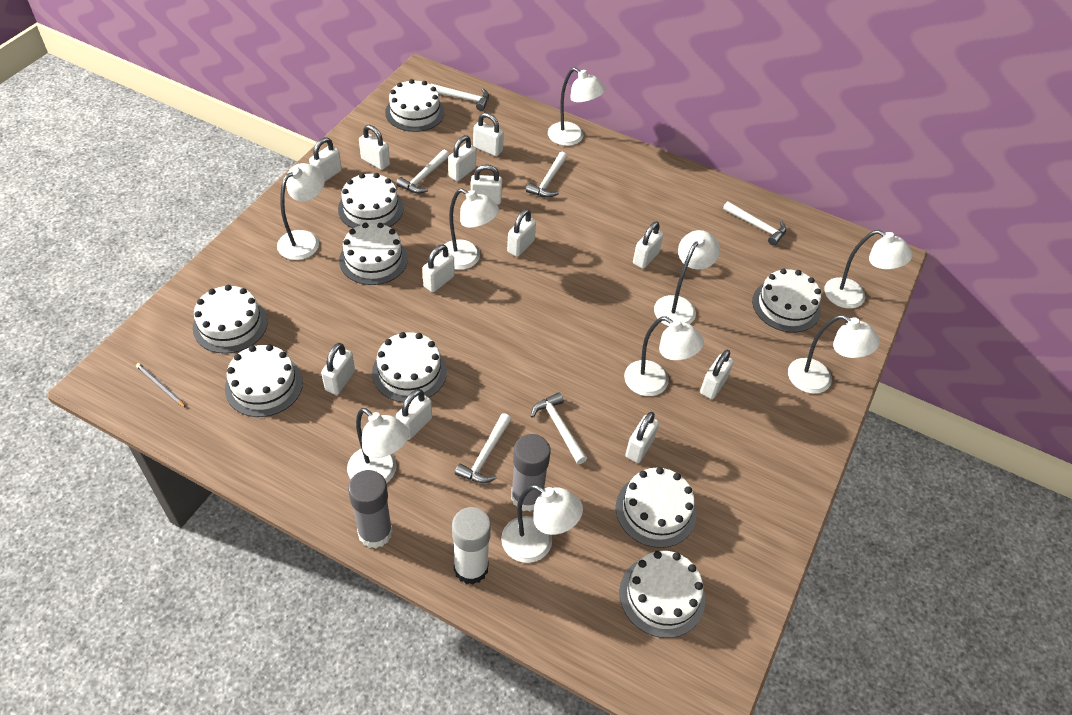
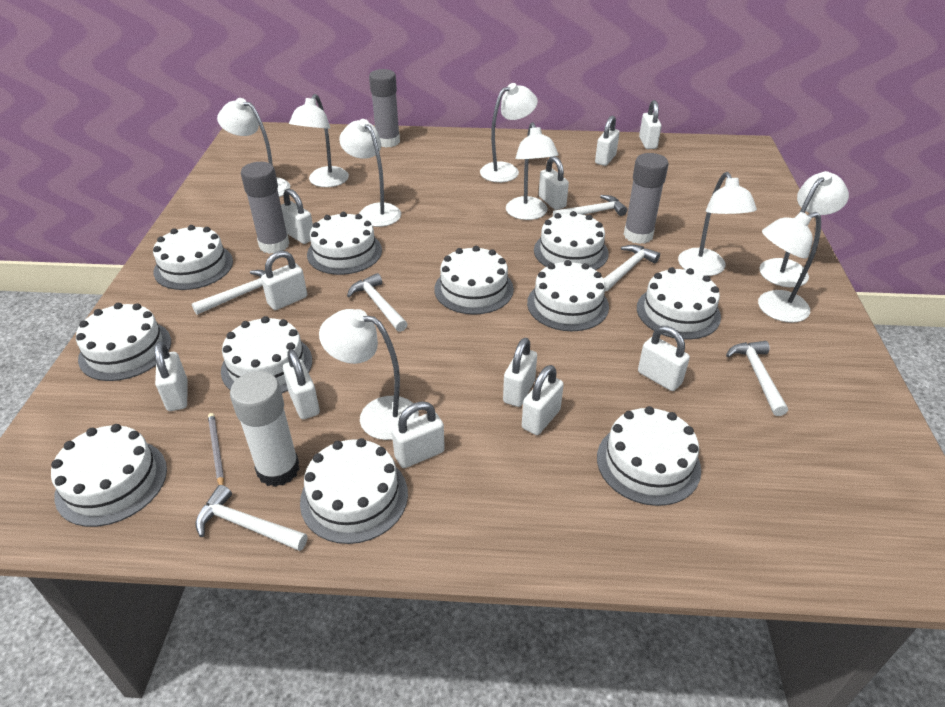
grey glue stick: 2 -> 3
white cake: 9 -> 11
white padlock: 12 -> 11

